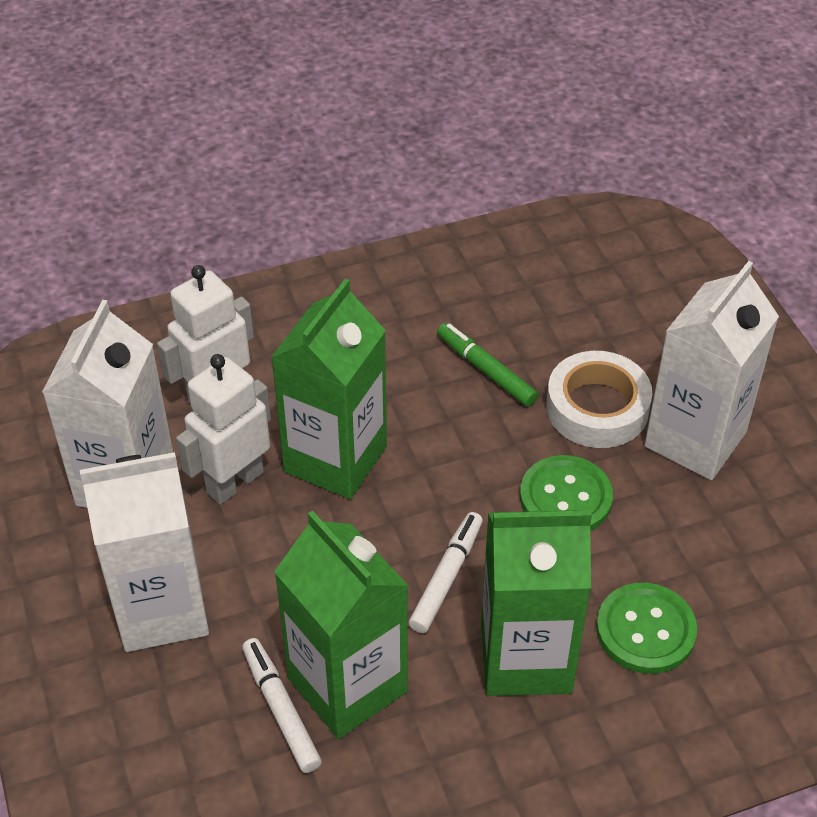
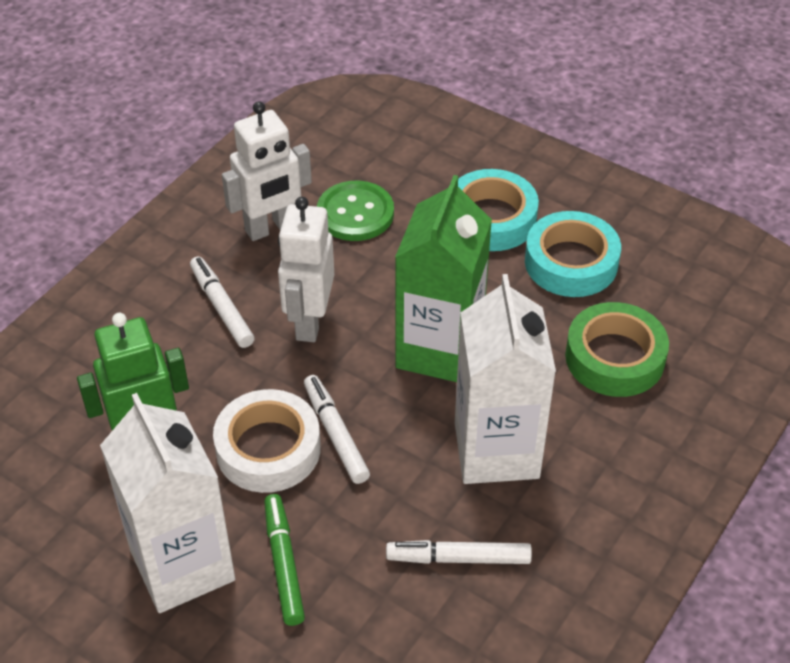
green button: 2 -> 1
green carton: 3 -> 1
green robot: 0 -> 1
green tape: 0 -> 1
turquoise tape: 0 -> 2
white carton: 3 -> 2
white marker: 2 -> 3

